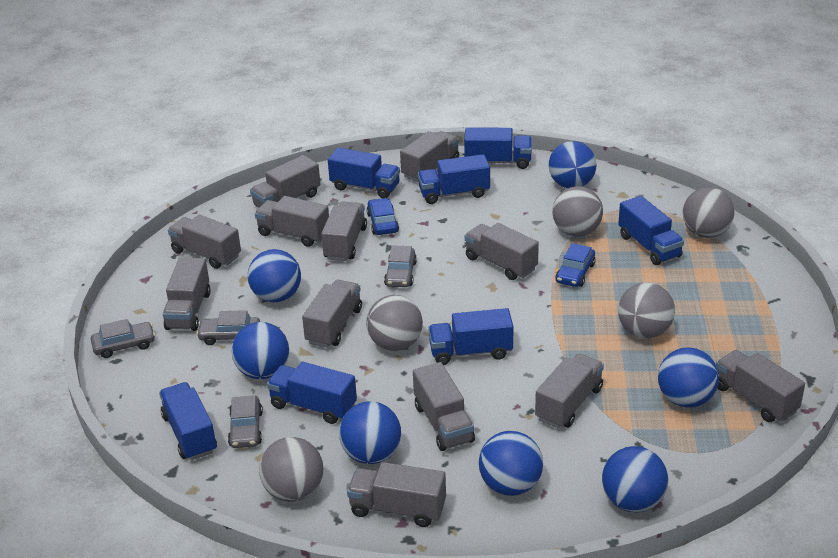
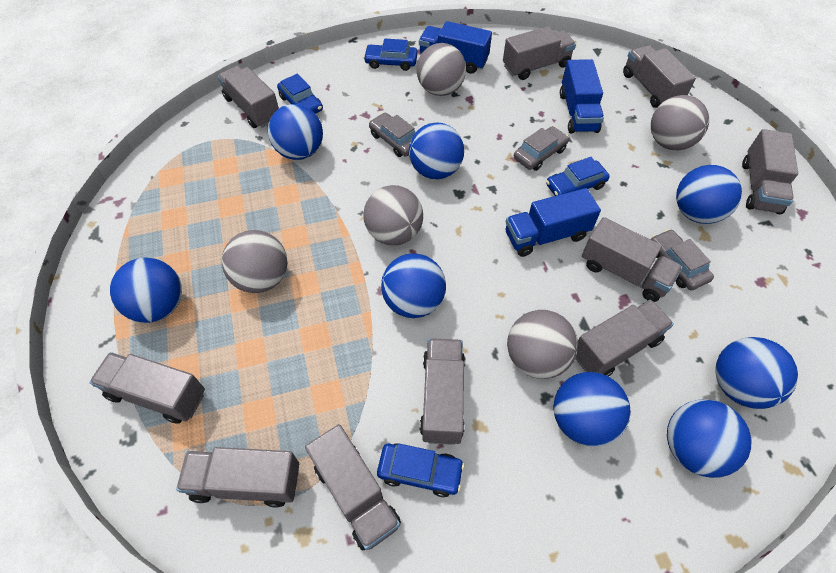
blue ball: 7 -> 8
blue car: 2 -> 4
blue truck: 7 -> 3
grey car: 4 -> 3
grey truck: 12 -> 10

